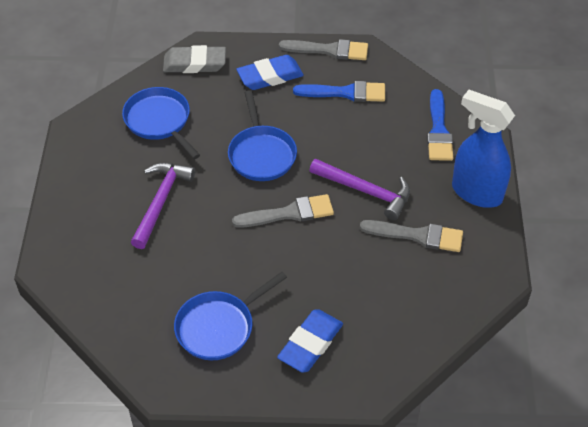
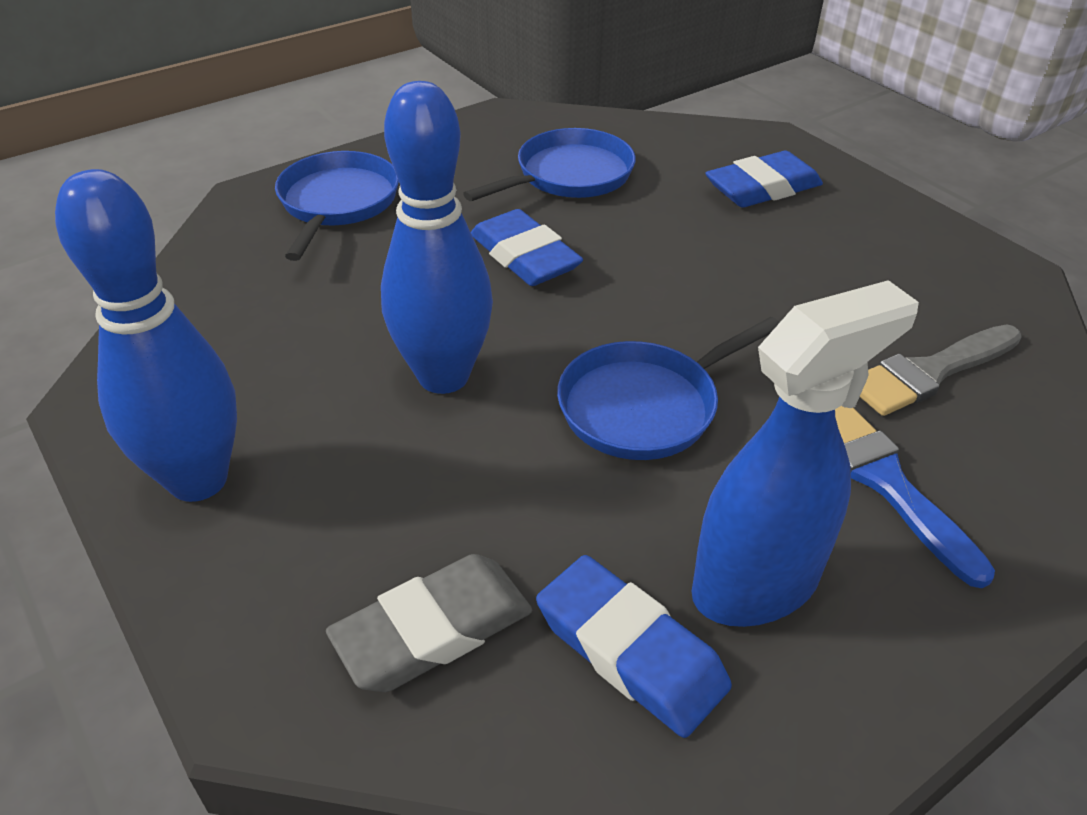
blue bowling pin: 0 -> 2
blue brush: 2 -> 1
blue eraser: 2 -> 3
grey brush: 3 -> 1
purple hammer: 2 -> 0

